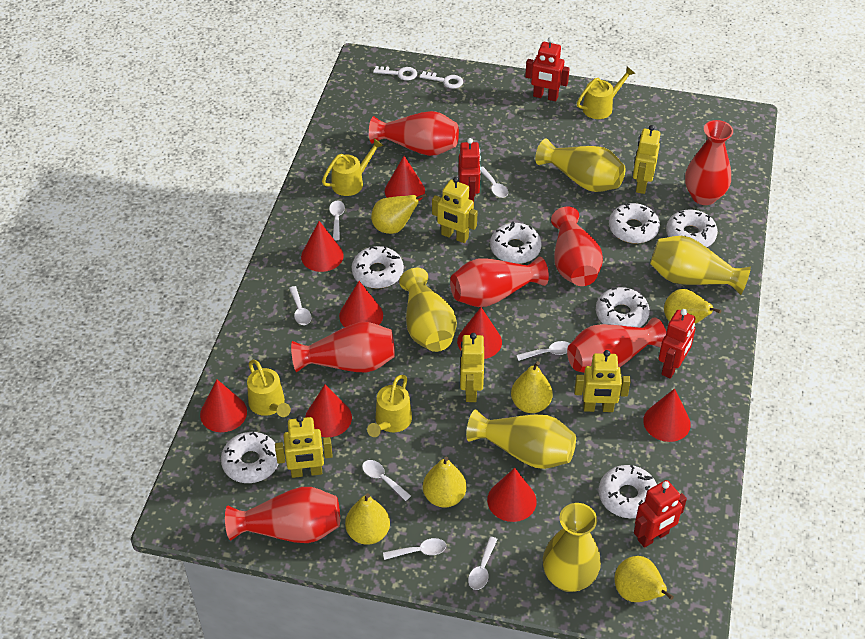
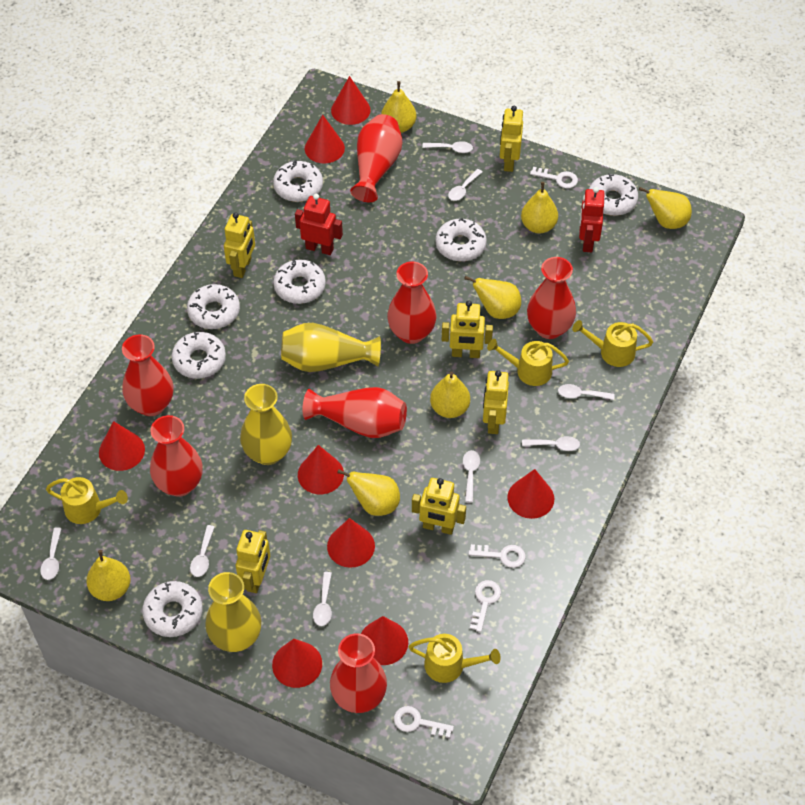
red robot: 4 -> 2
white key: 2 -> 4
white spoon: 7 -> 8
yellow pear: 6 -> 7
yellow robot: 5 -> 6
yellow vase: 5 -> 3

